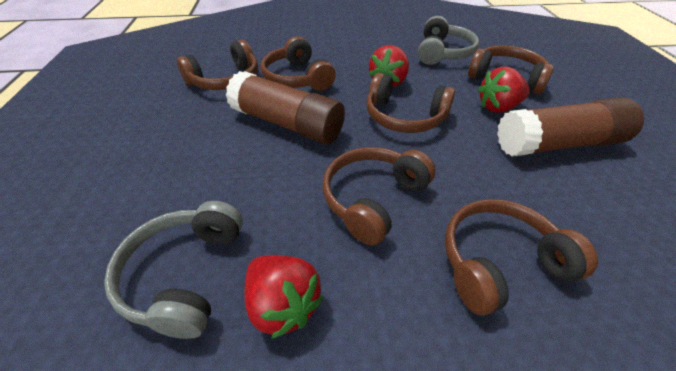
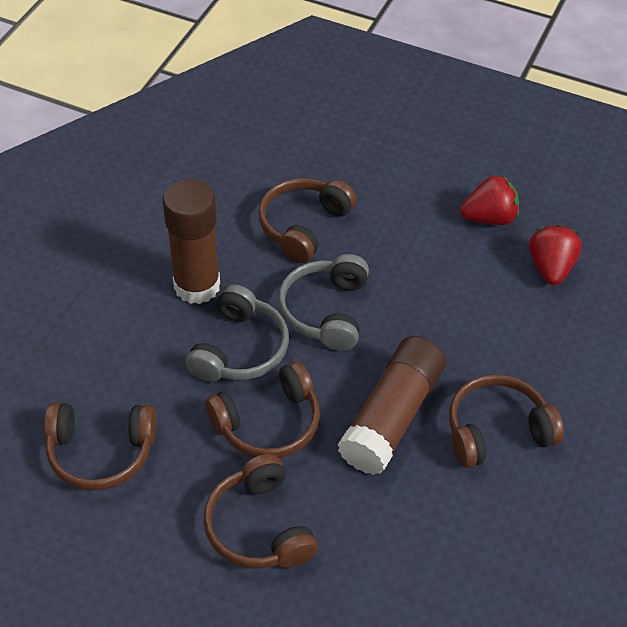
brown headphones: 6 -> 5
red strawberry: 3 -> 2

